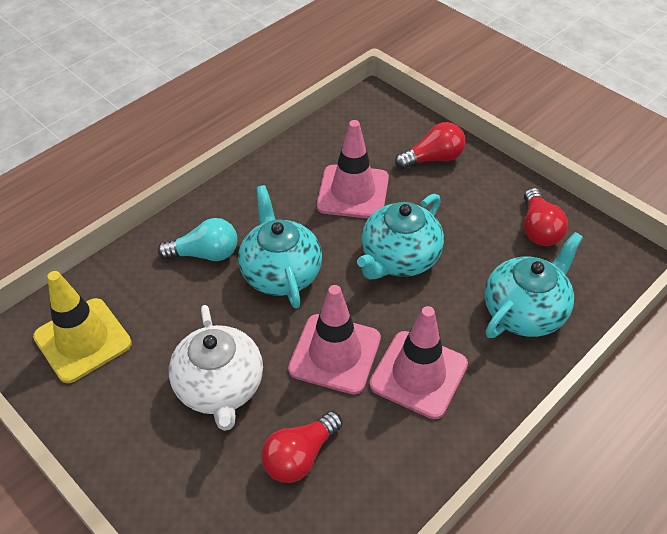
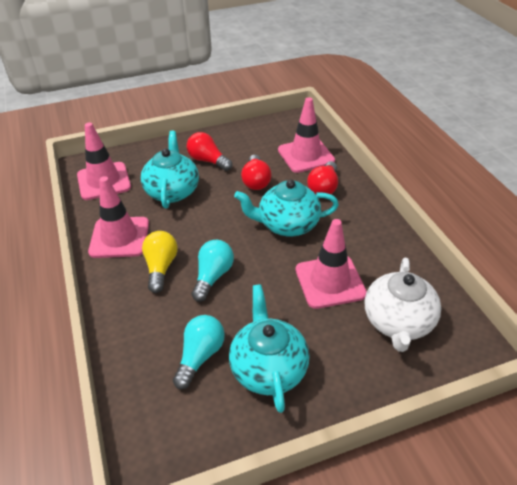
pink traffic cone: 3 -> 4
turquoise light bulb: 1 -> 2
yellow light bulb: 0 -> 1
yellow traffic cone: 1 -> 0

